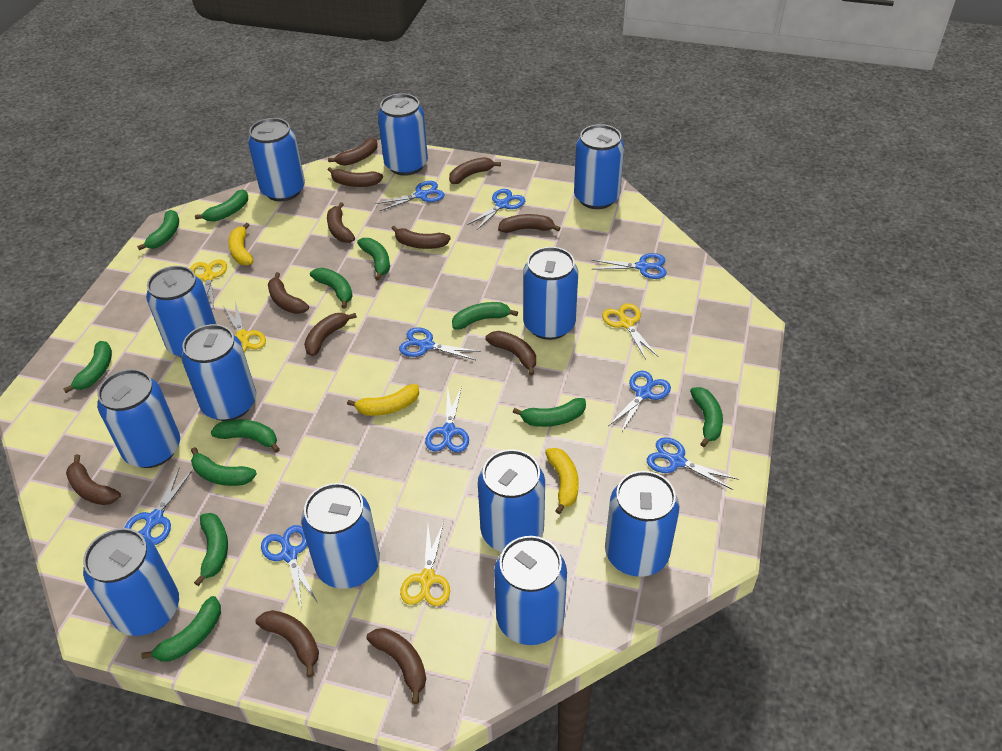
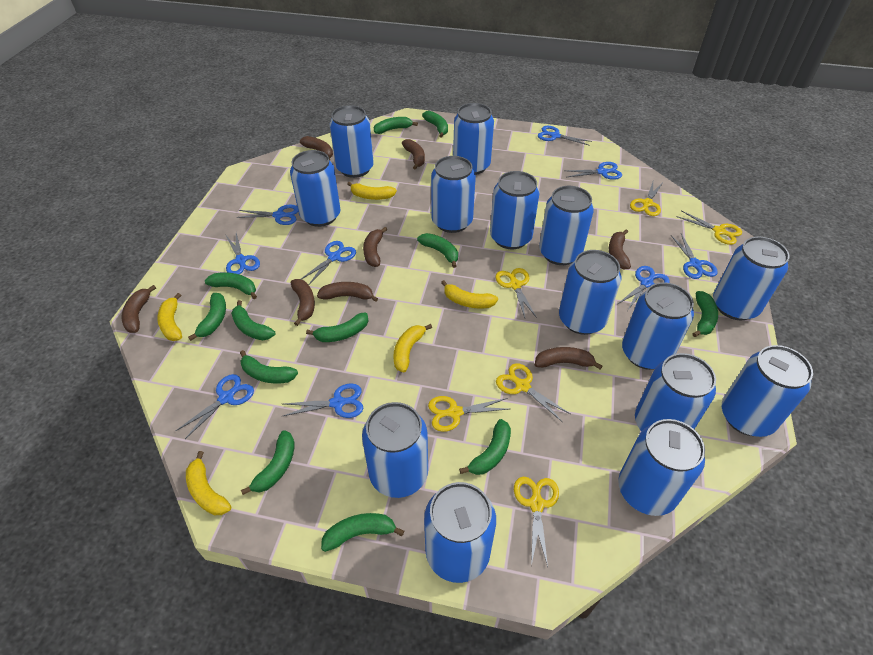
blue can: 12 -> 14
brown banana: 12 -> 8
yellow banana: 3 -> 5
yellow scissors: 4 -> 6

